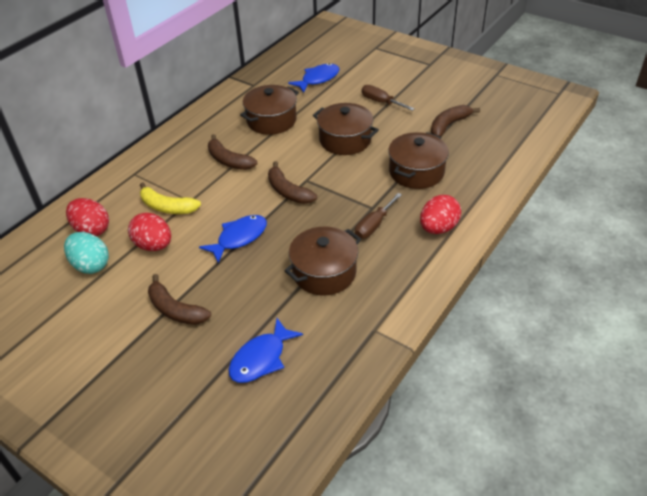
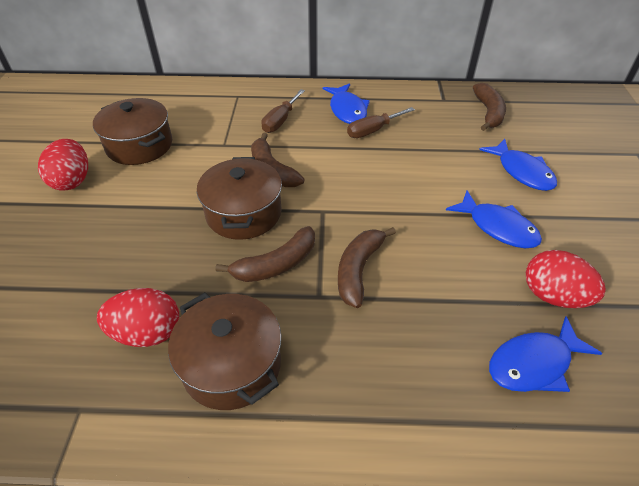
blue fish: 3 -> 4
brown pot: 4 -> 3
turquoise egg: 1 -> 0
yellow banana: 1 -> 0

